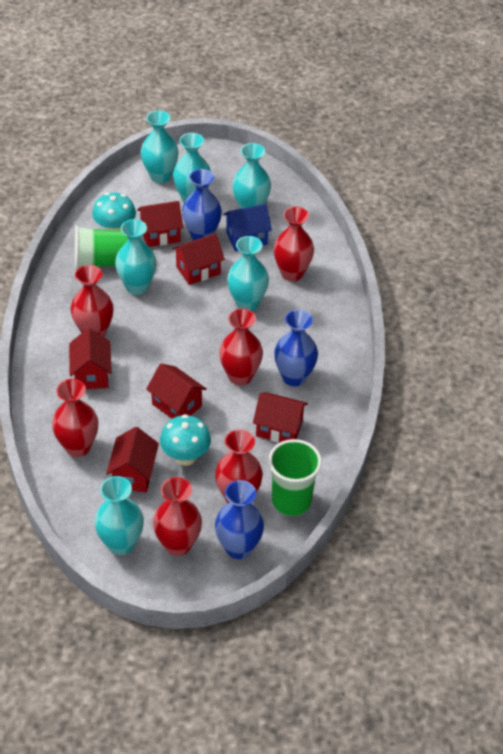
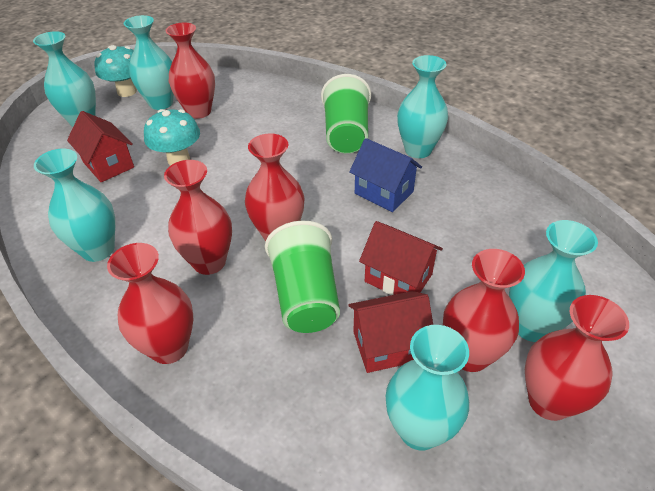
blue vase: 3 -> 0
red house: 6 -> 3

